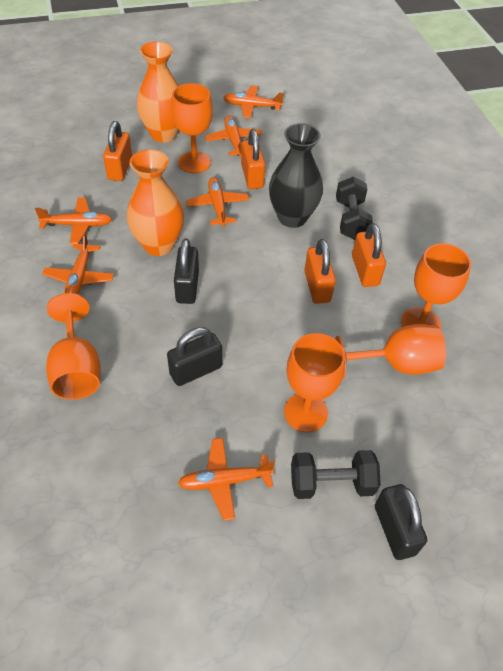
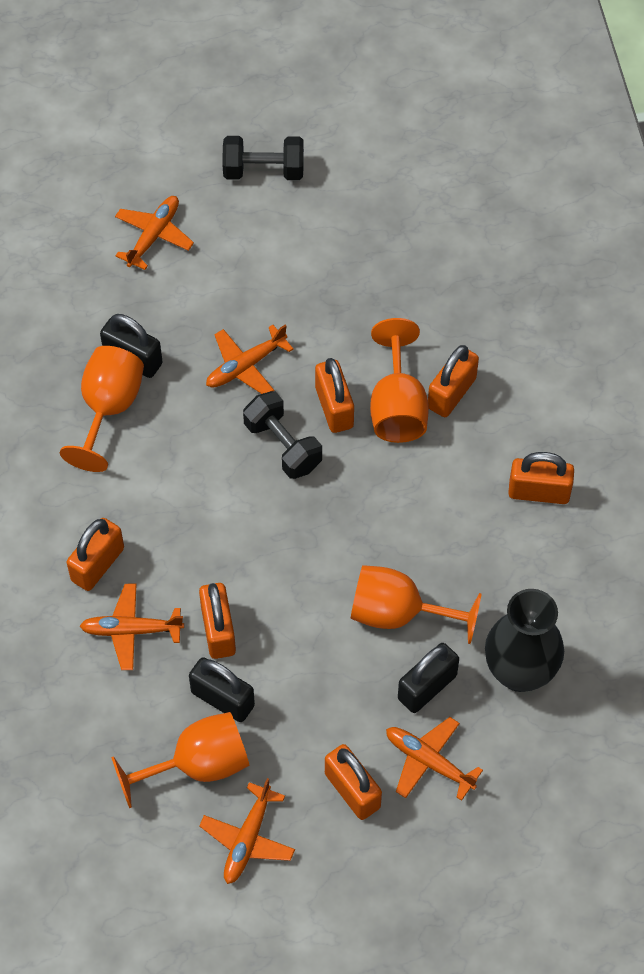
orange goblet: 5 -> 4
orange padlock: 4 -> 6
orange plane: 6 -> 5
orange vase: 2 -> 0

